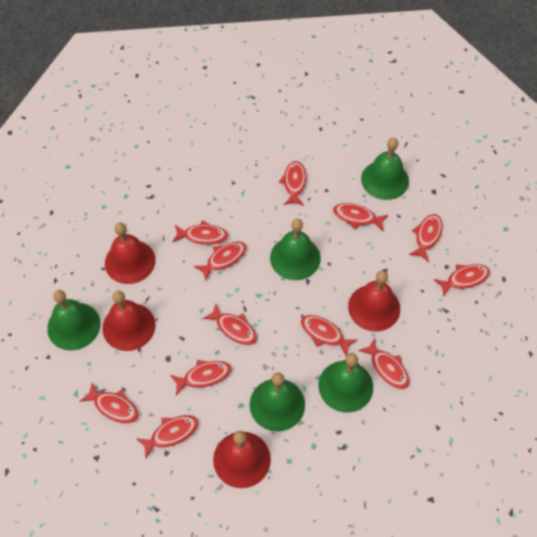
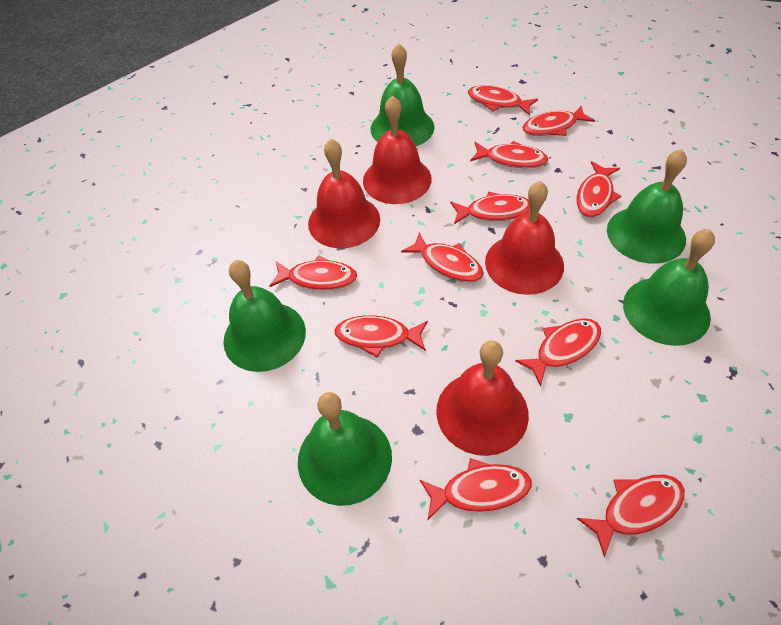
red fish: 12 -> 11

